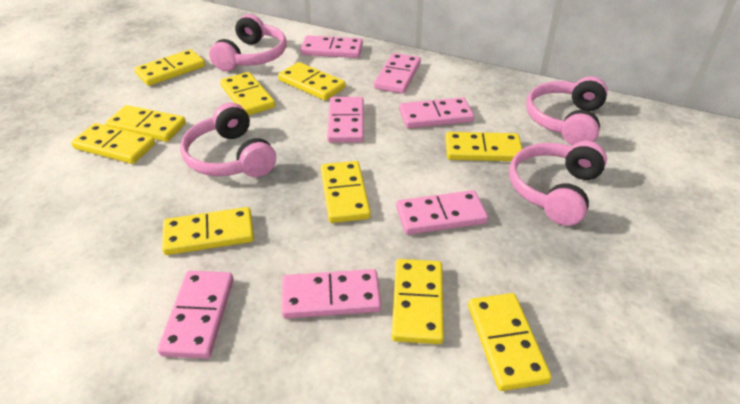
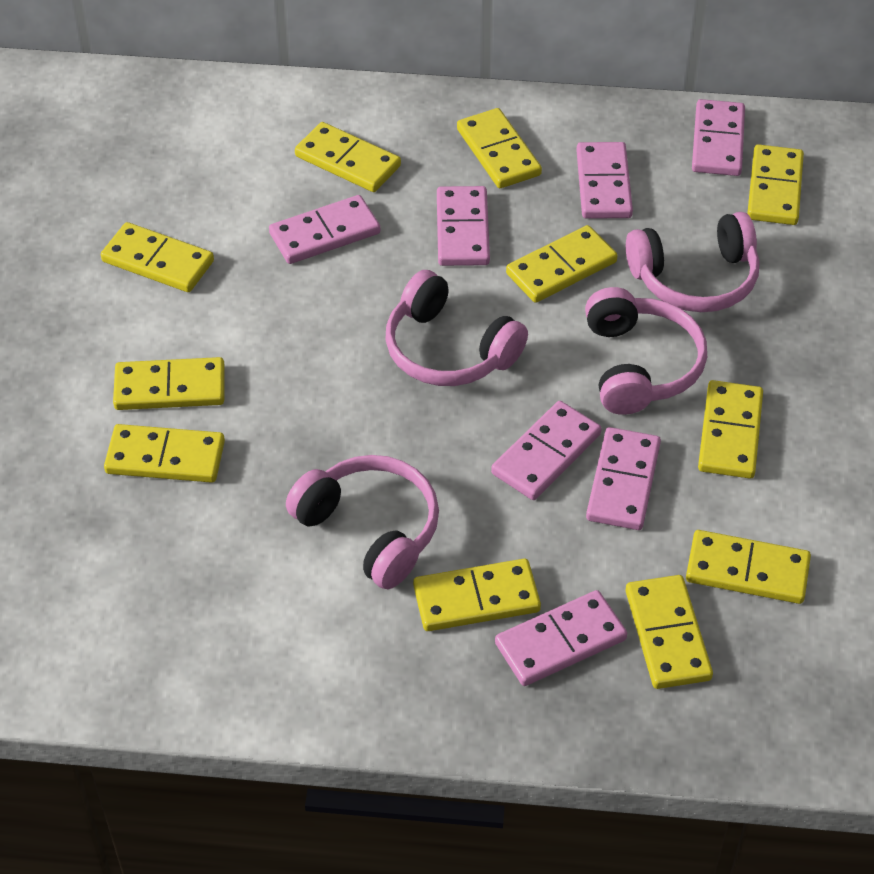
yellow domino: 10 -> 11

